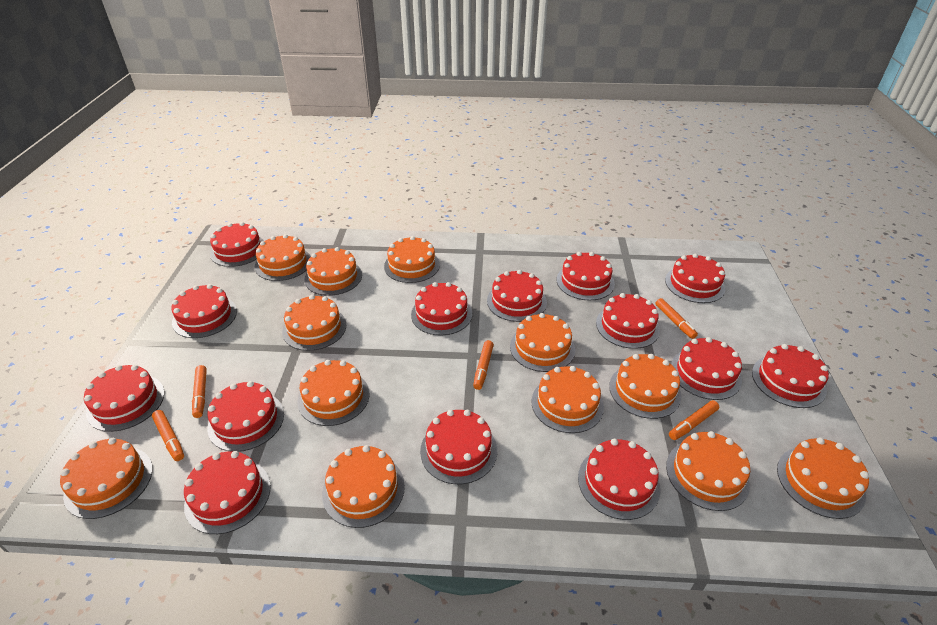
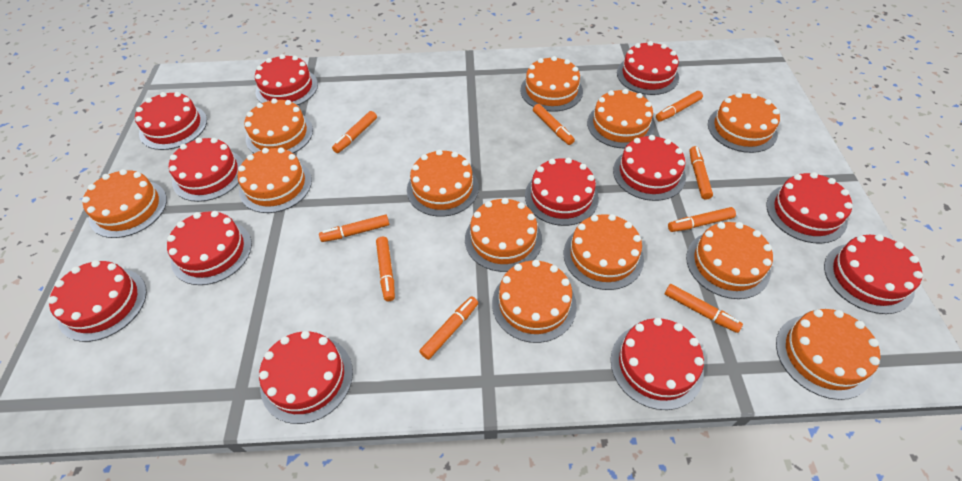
orange marker: 5 -> 9
red cake: 14 -> 12

